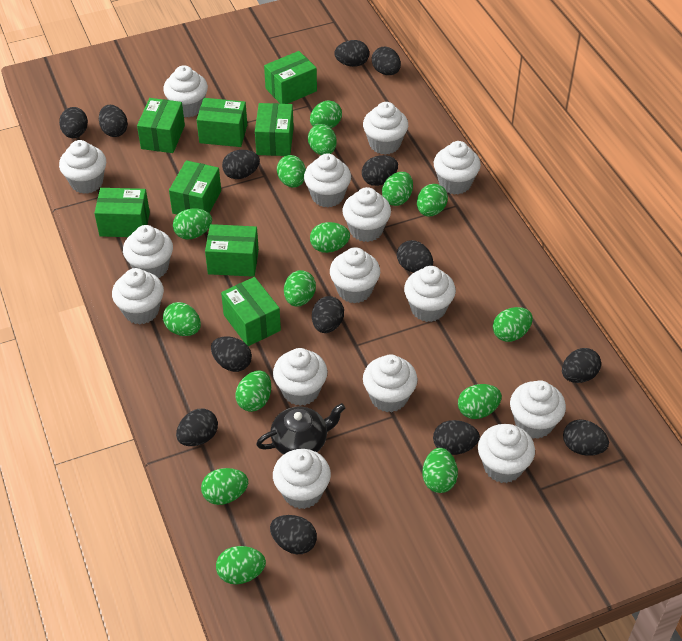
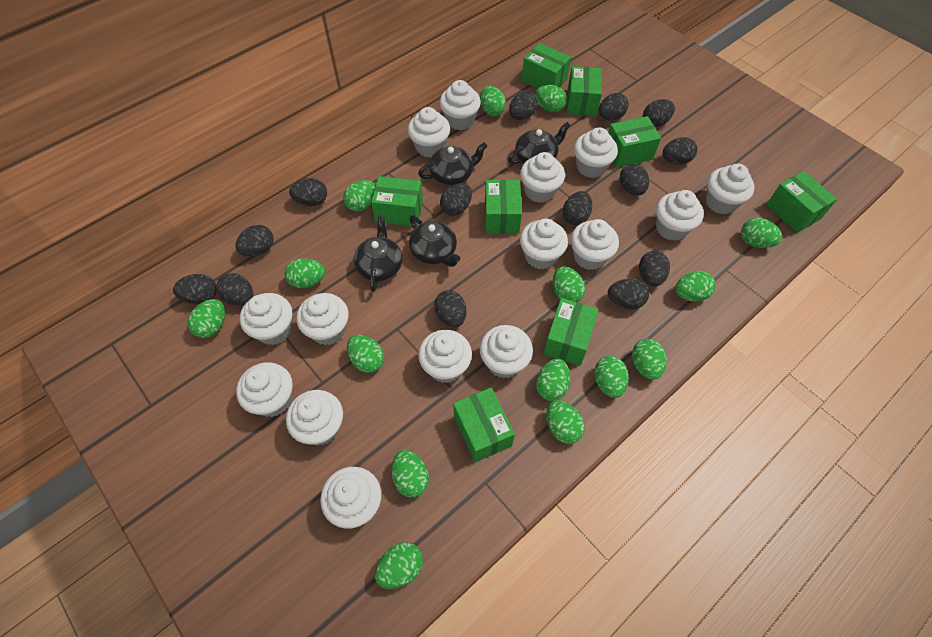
black teapot: 1 -> 4

